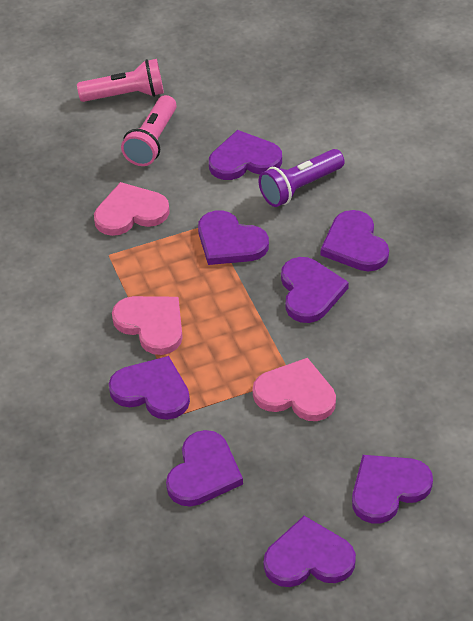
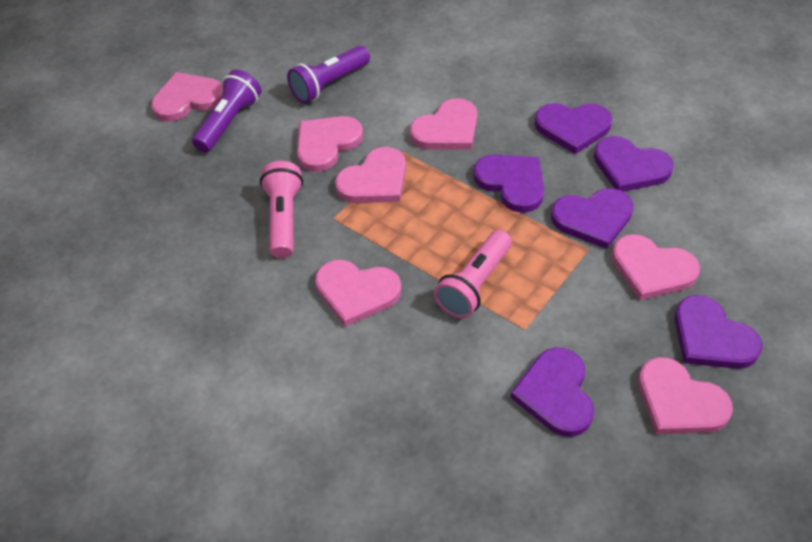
pink heart: 3 -> 7
purple flashlight: 1 -> 2
purple heart: 8 -> 6

